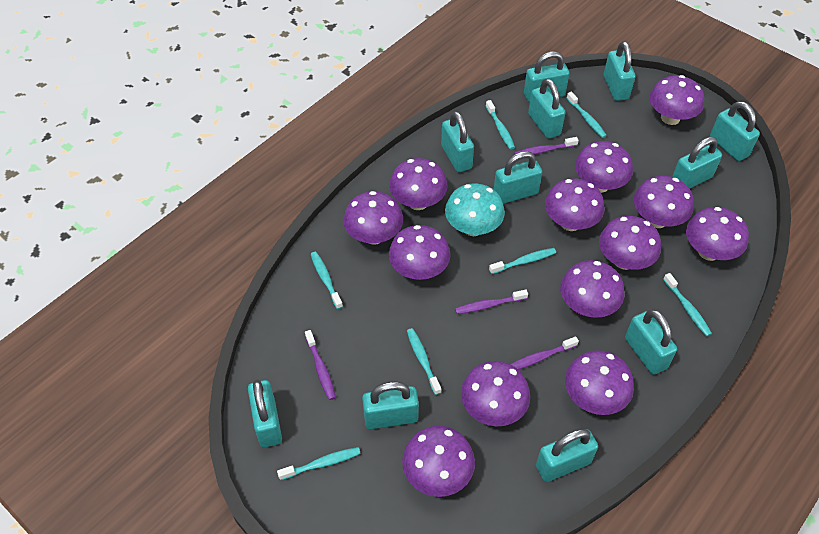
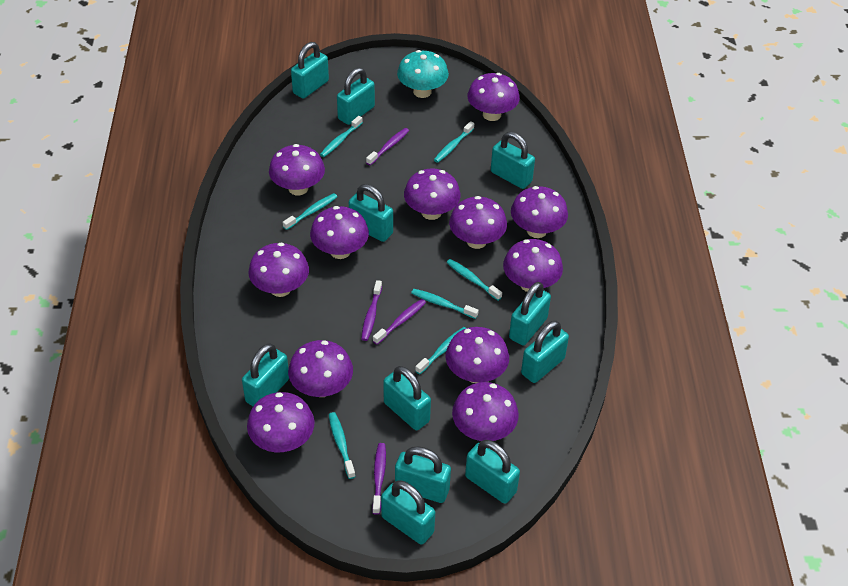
purple mushroom: 13 -> 12

